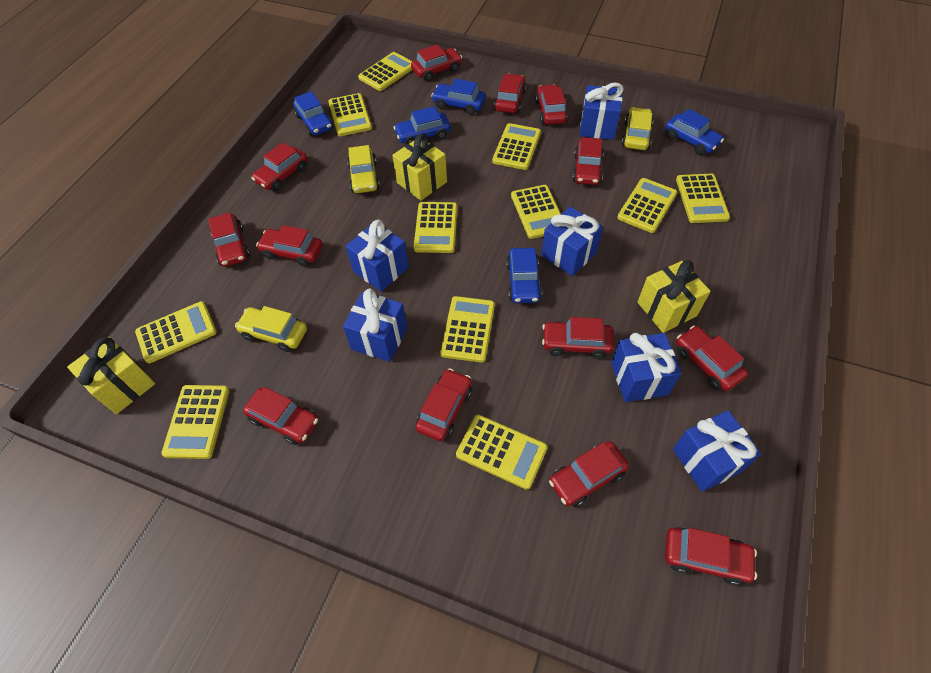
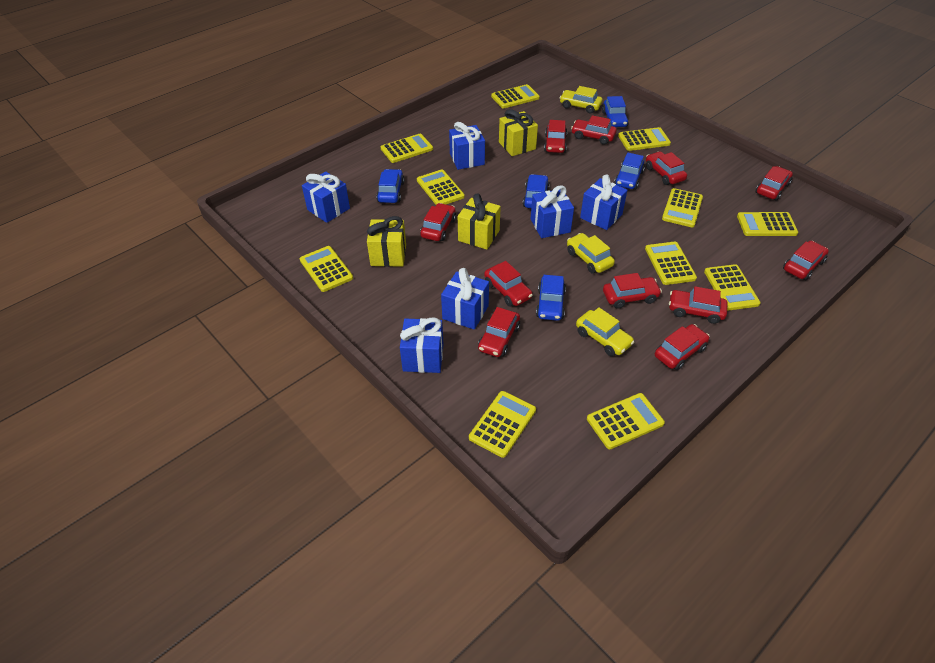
red car: 13 -> 11

